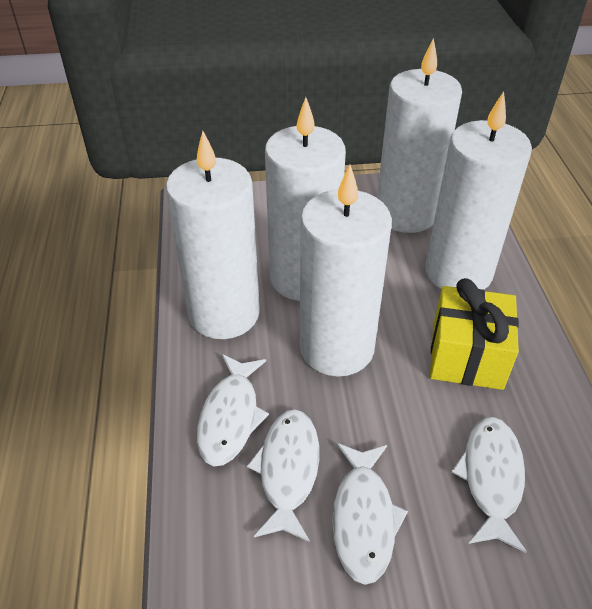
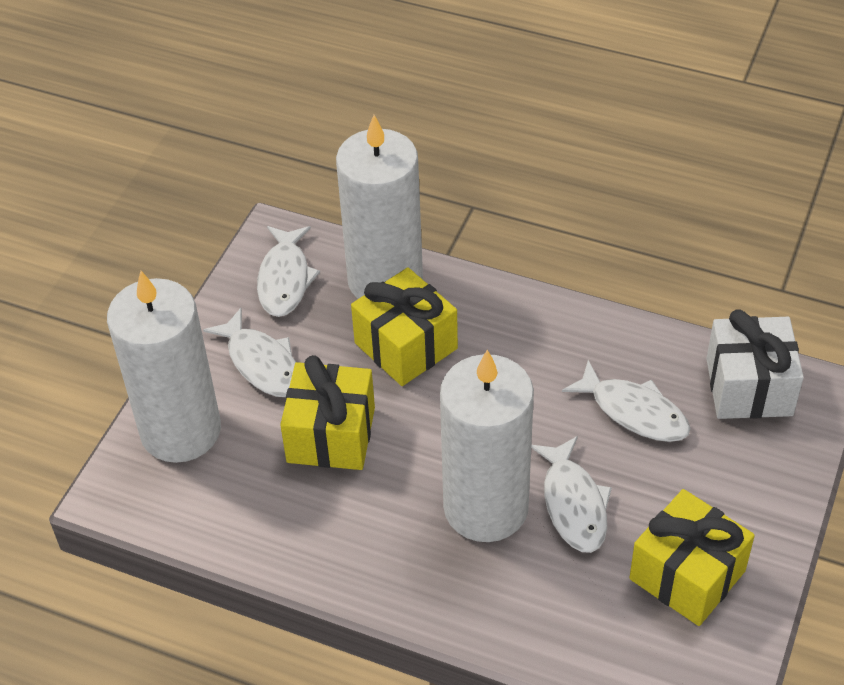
white candle: 5 -> 3
white gift: 0 -> 1
yellow gift: 1 -> 3

